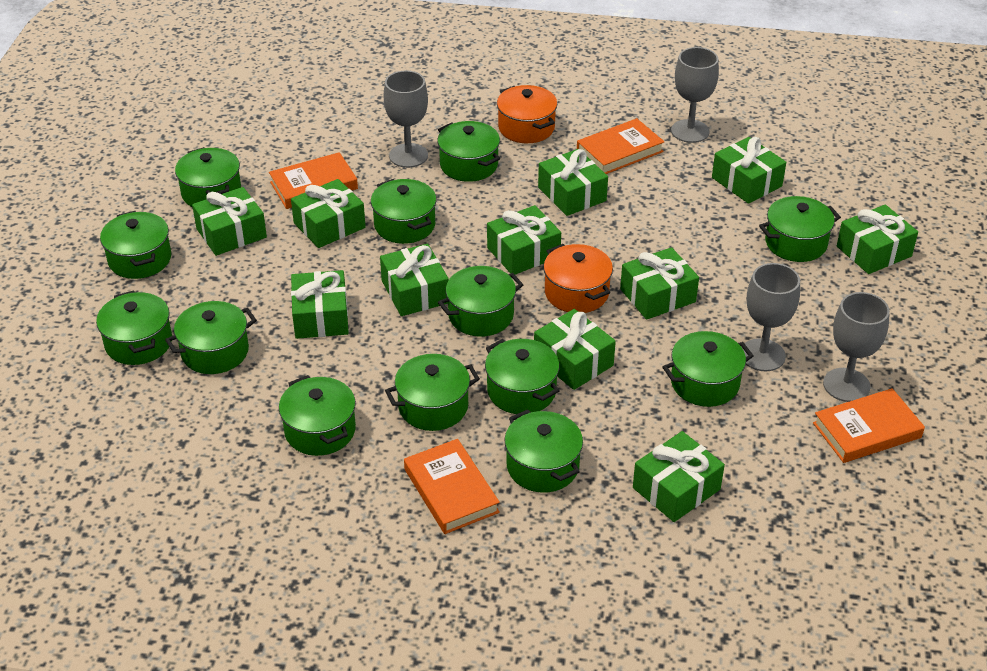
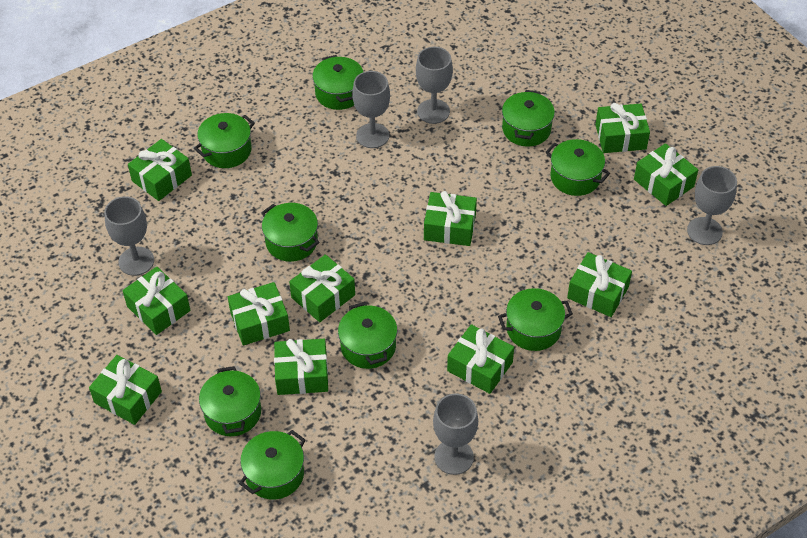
green pot: 13 -> 9
grey goblet: 4 -> 5
orange book: 4 -> 0
orange pot: 2 -> 0

